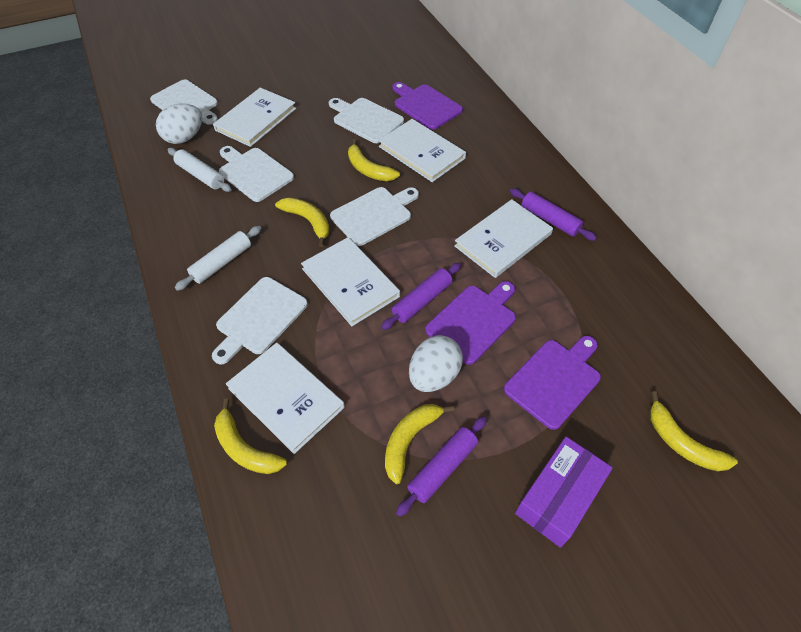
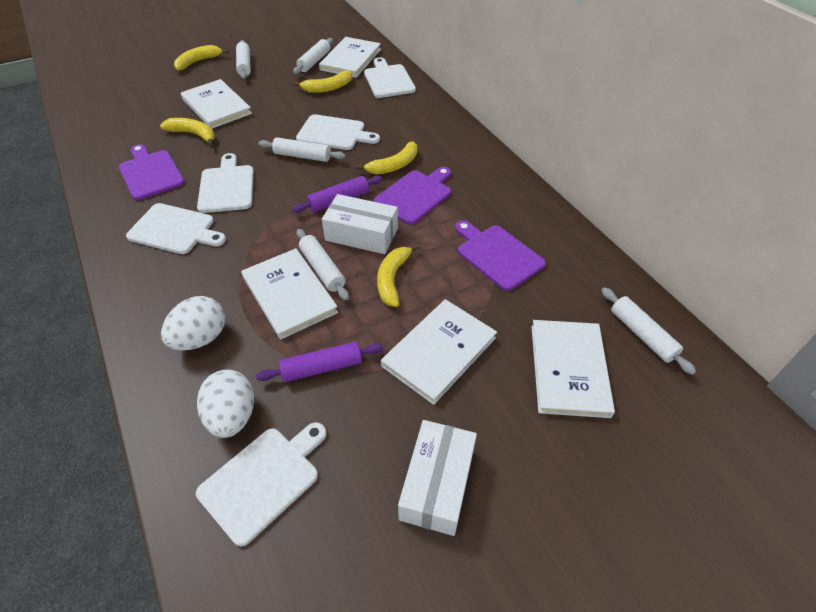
purple box: 1 -> 0
purple rolling pin: 3 -> 2
white box: 0 -> 2
white rolling pin: 2 -> 5

